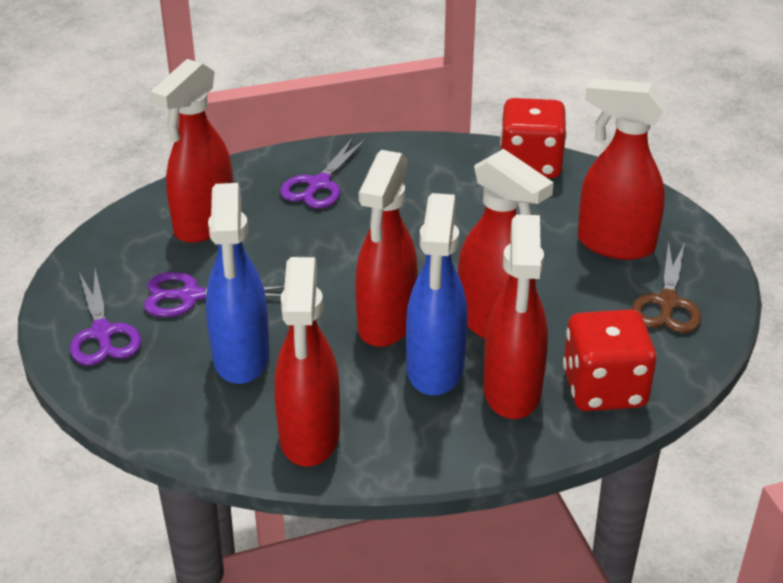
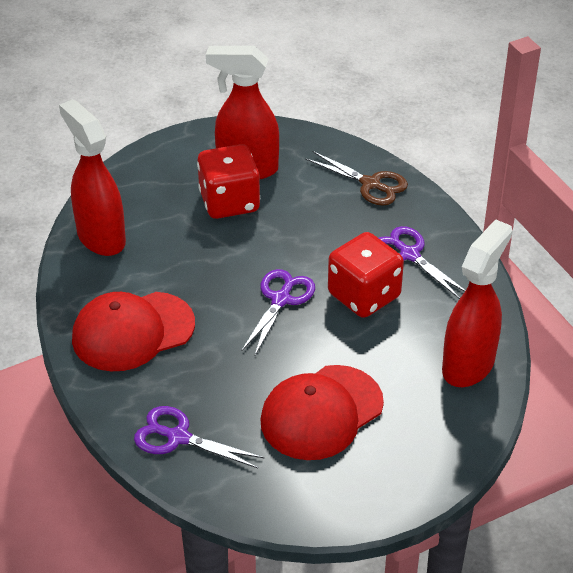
blue spray bottle: 2 -> 0
red cap: 0 -> 2
red spray bottle: 6 -> 3

